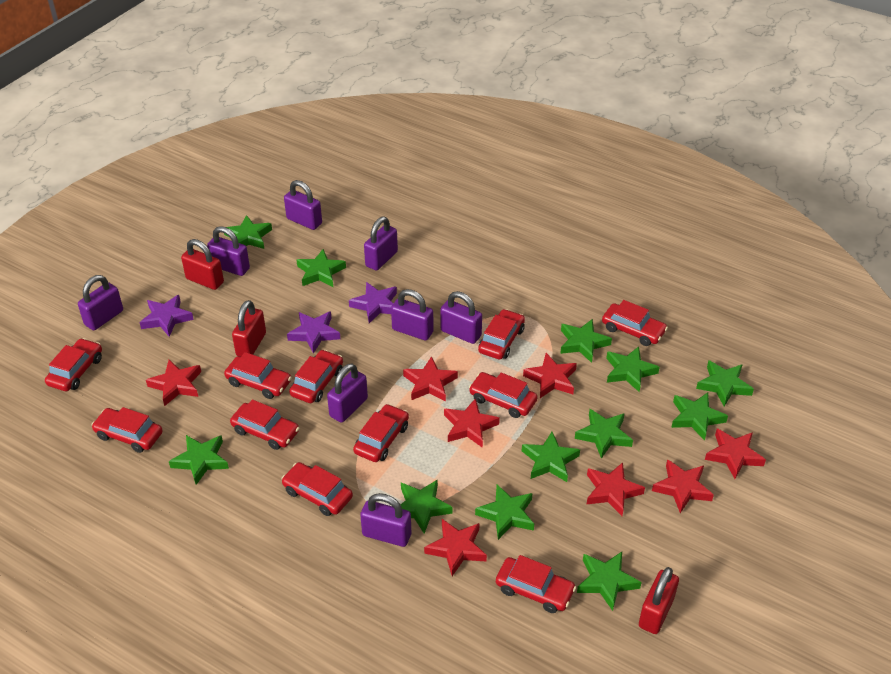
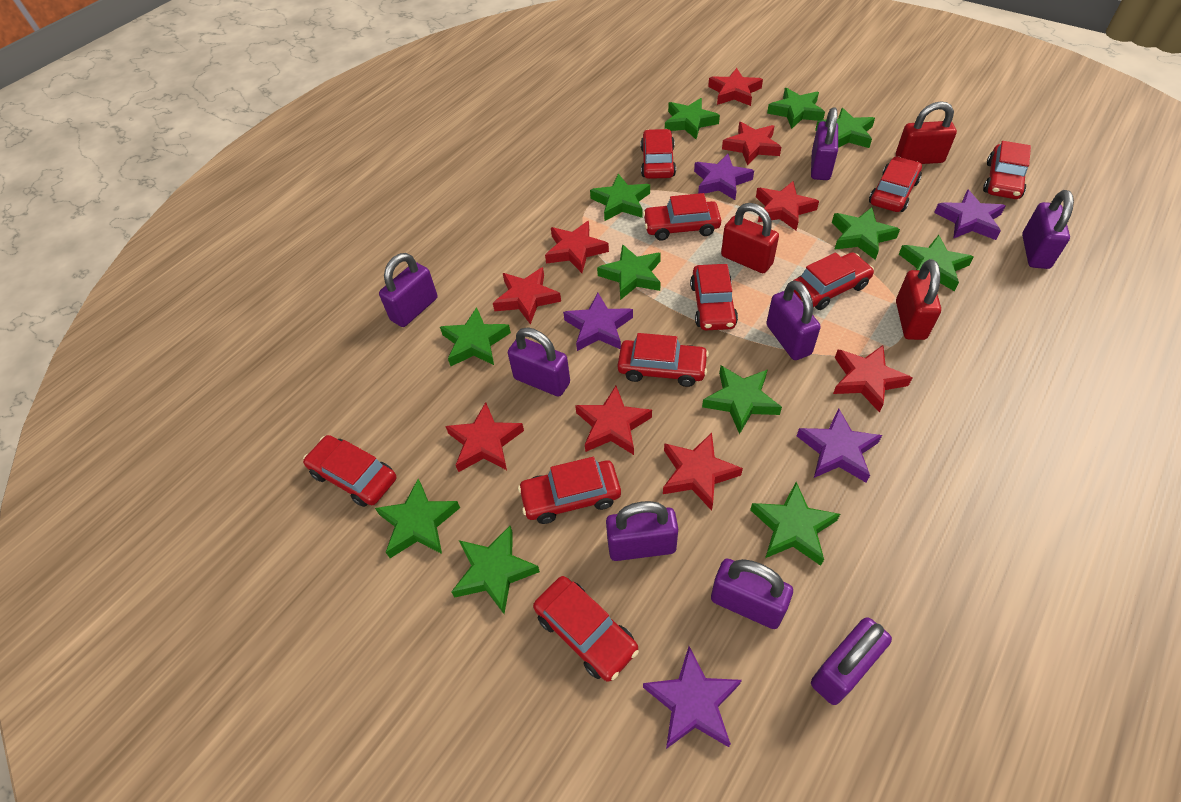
purple star: 3 -> 5
red car: 11 -> 10
red star: 8 -> 9

